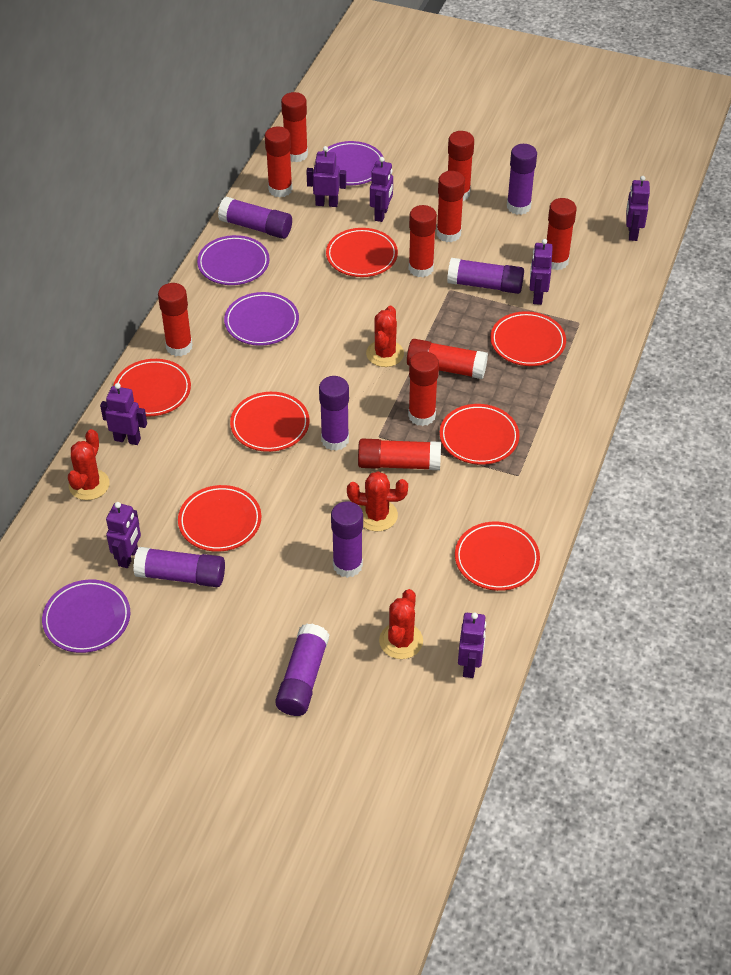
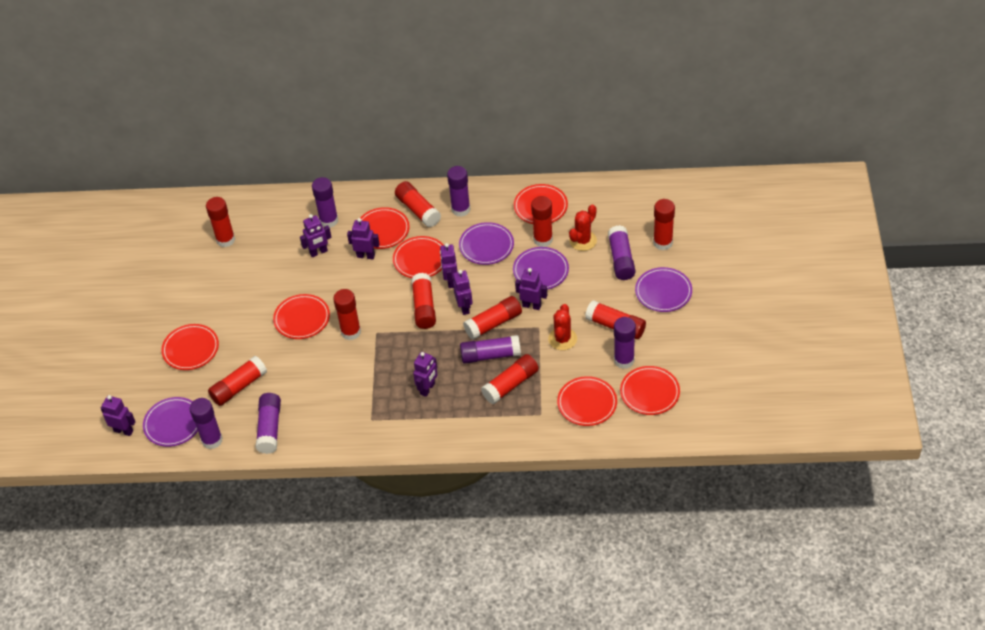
red cactus: 4 -> 2

